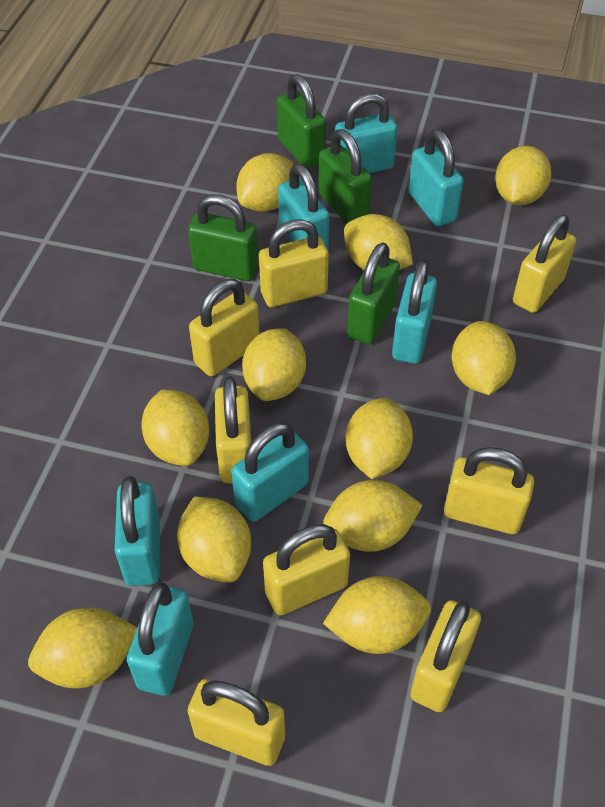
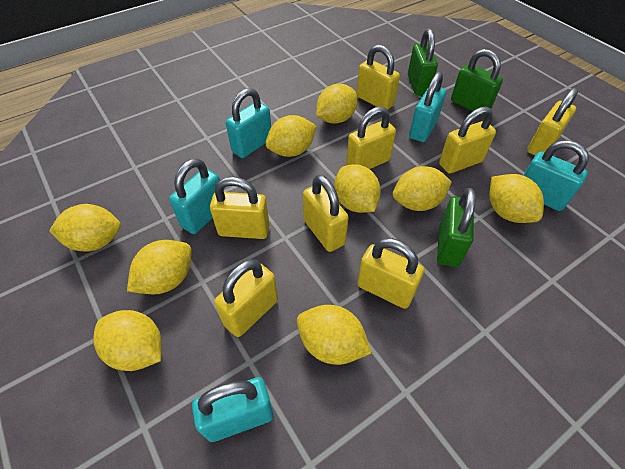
green padlock: 4 -> 3
turquoise padlock: 7 -> 5
yellow lemon: 11 -> 9

